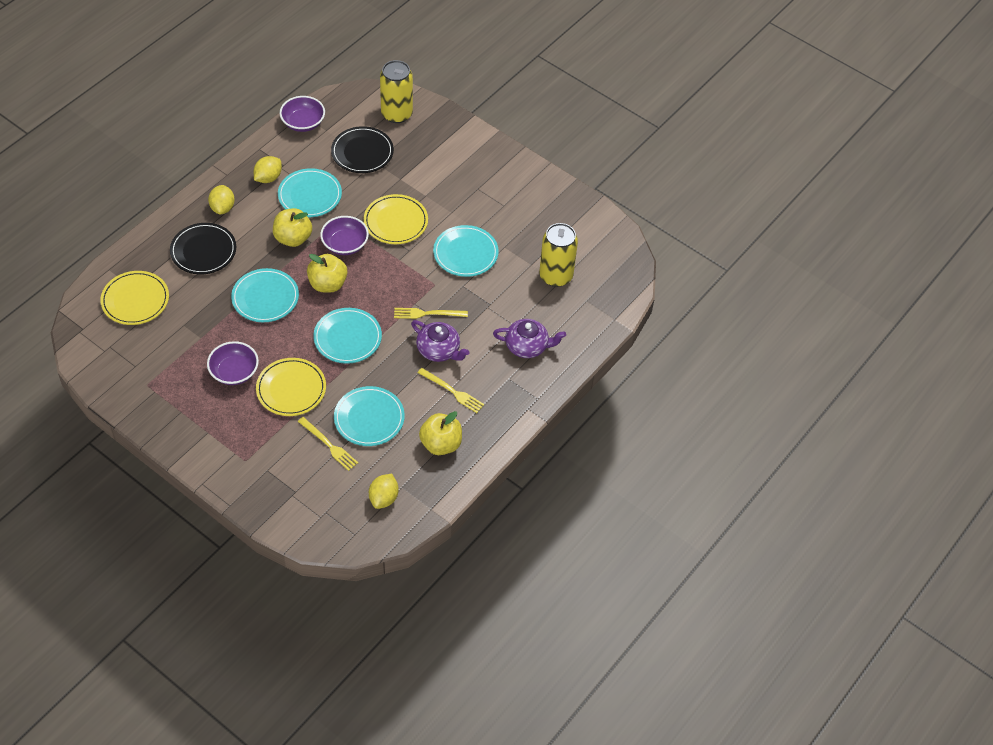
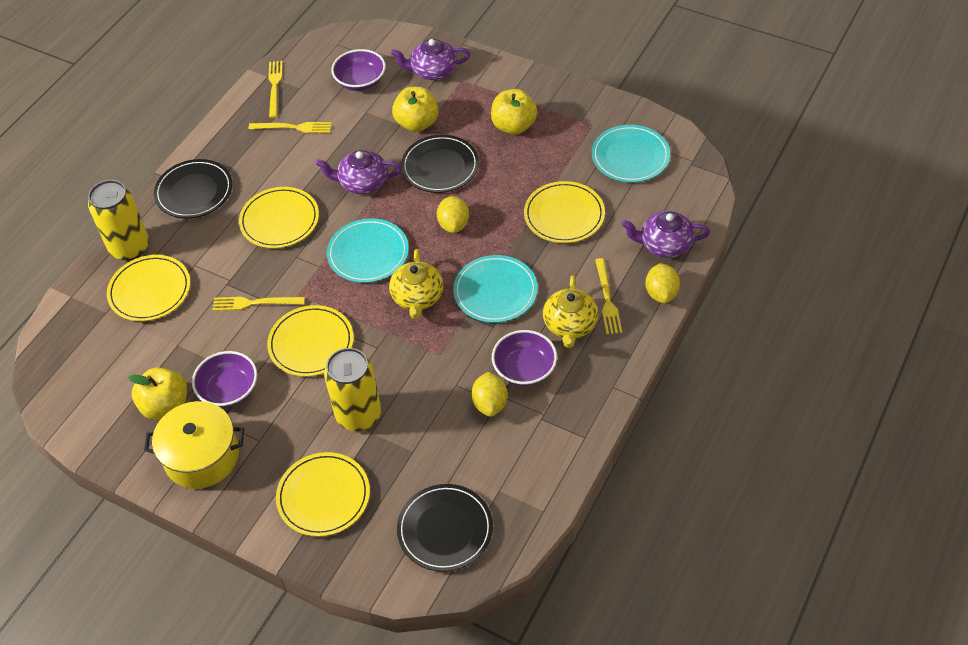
black plate: 2 -> 3
purple teapot: 2 -> 3
turquoise plate: 5 -> 3
yellow fork: 3 -> 4
yellow plate: 3 -> 5
yellow pot: 0 -> 1
yellow teapot: 0 -> 2

